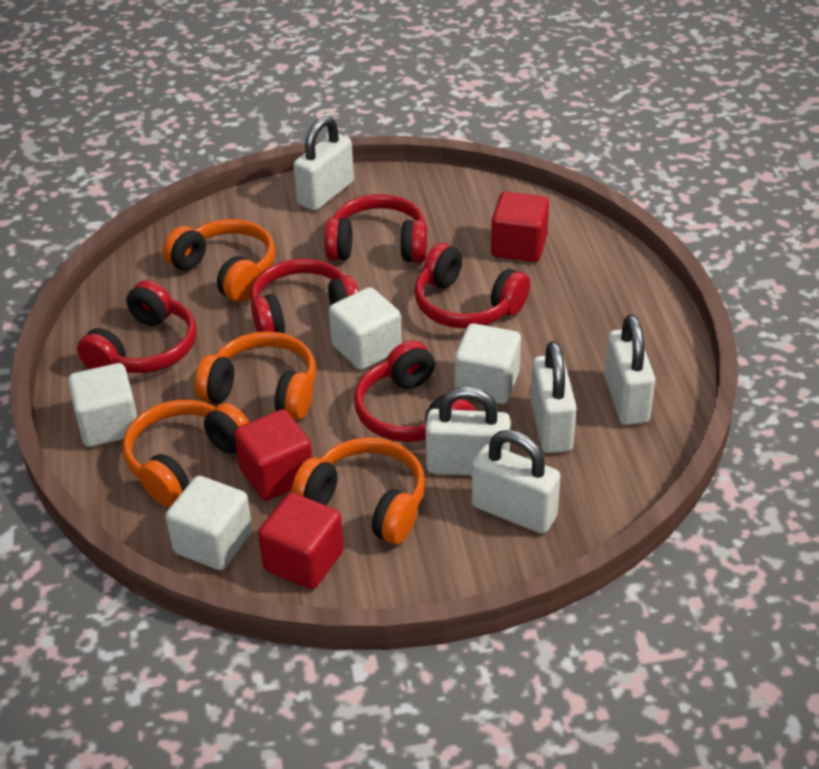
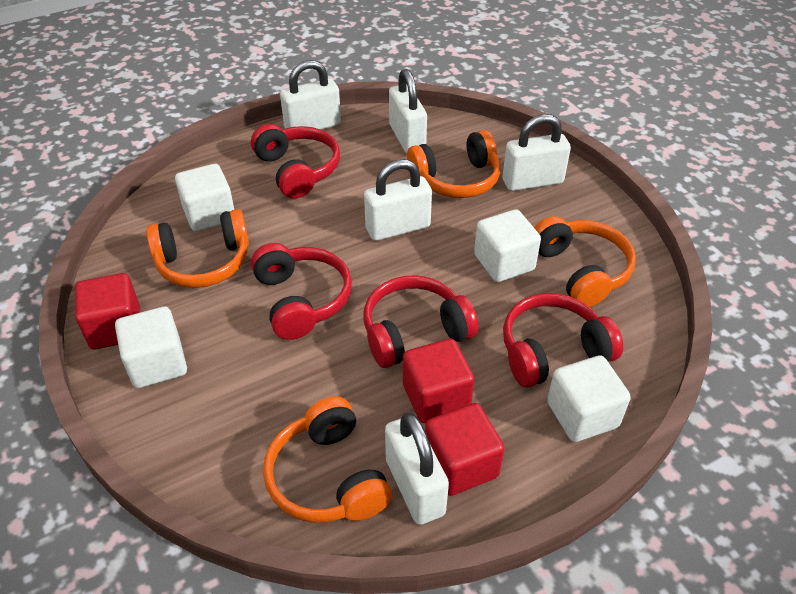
red headphones: 5 -> 4

